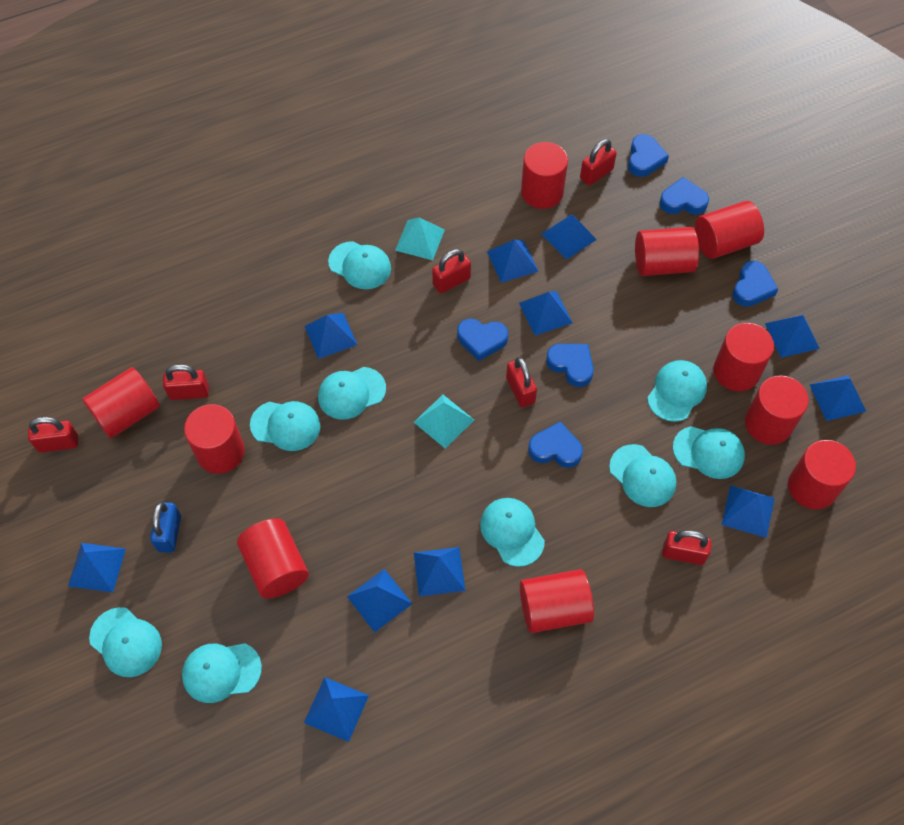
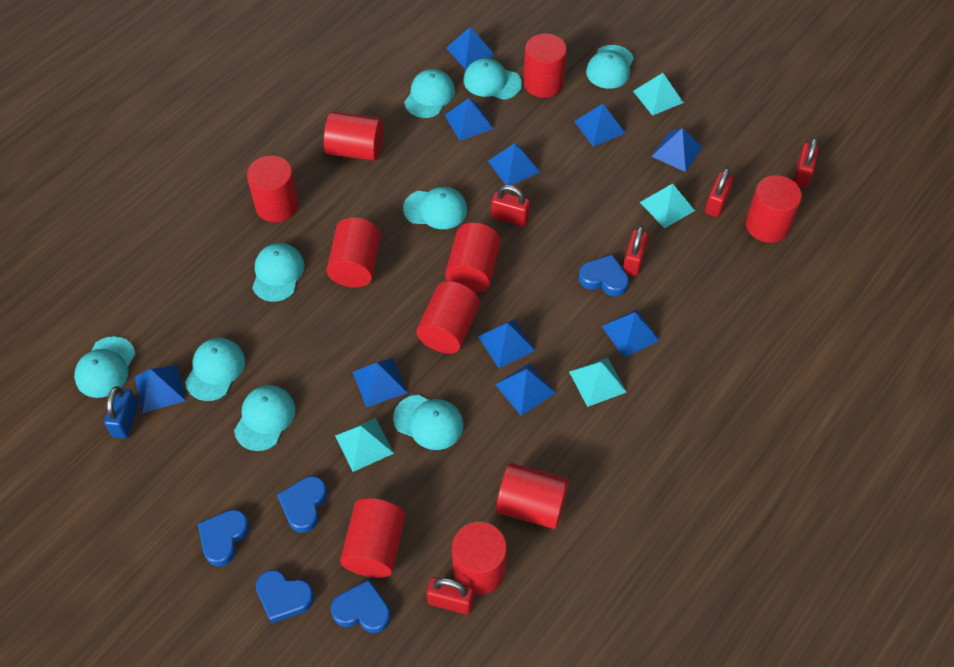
blue heart: 6 -> 5
blue pyramid: 11 -> 10
red padlock: 6 -> 5
turquoise pyramid: 2 -> 4

